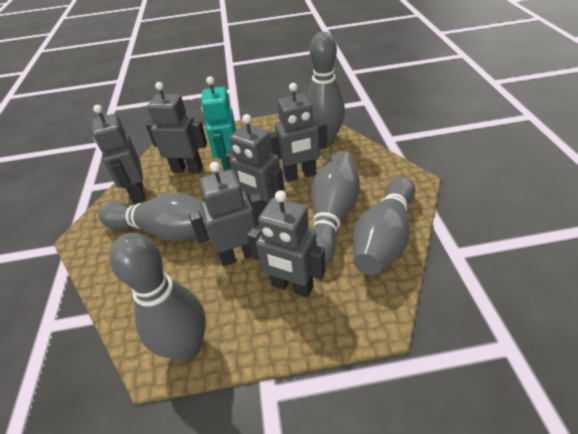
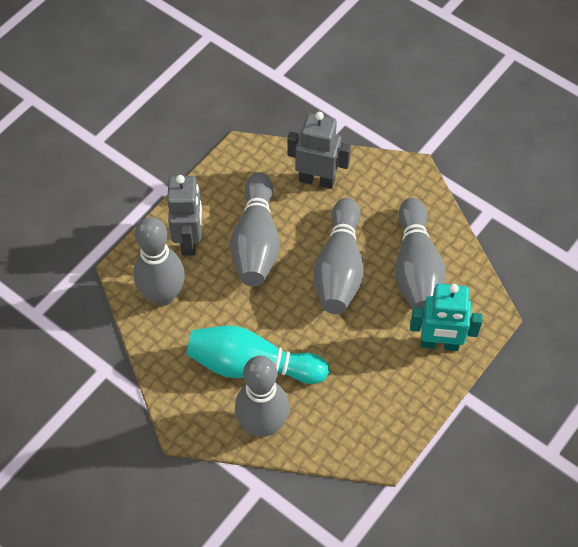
grey robot: 6 -> 2
turquoise bowling pin: 0 -> 1

